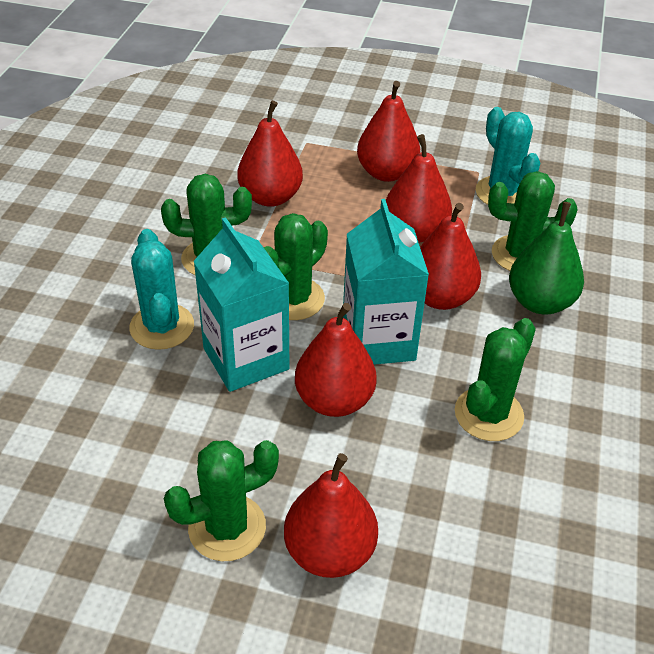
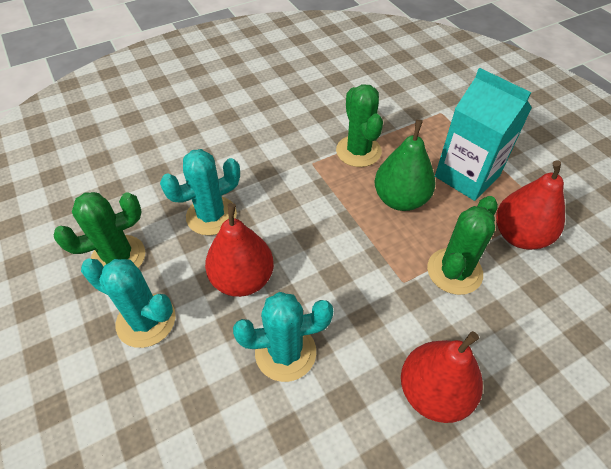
green cactus: 5 -> 3
red pear: 6 -> 3
turquoise cactus: 2 -> 3
turquoise carton: 2 -> 1

